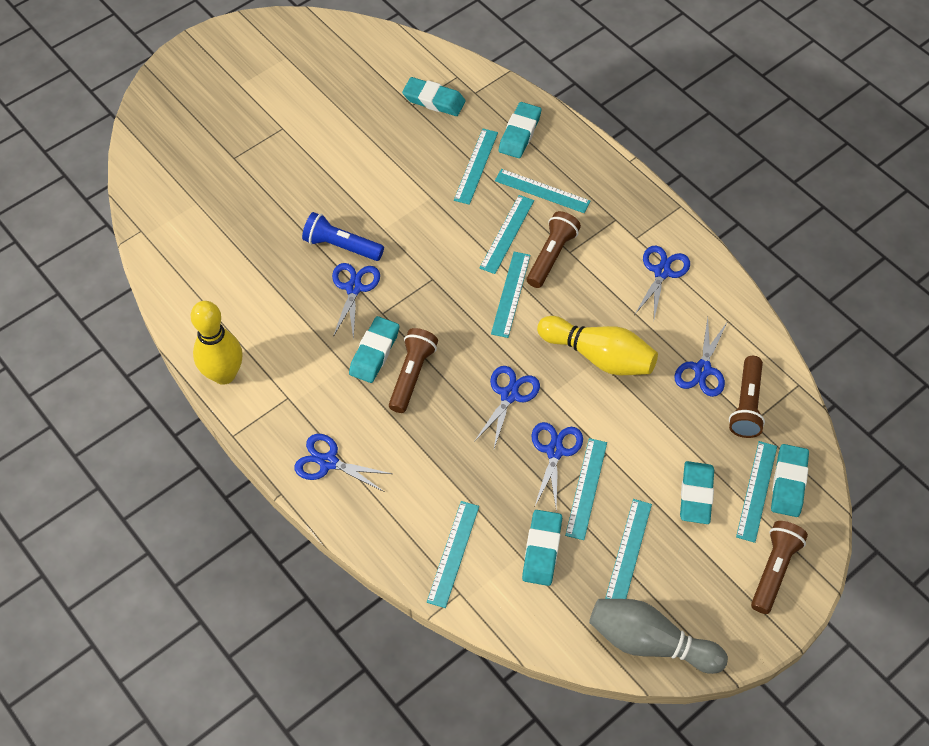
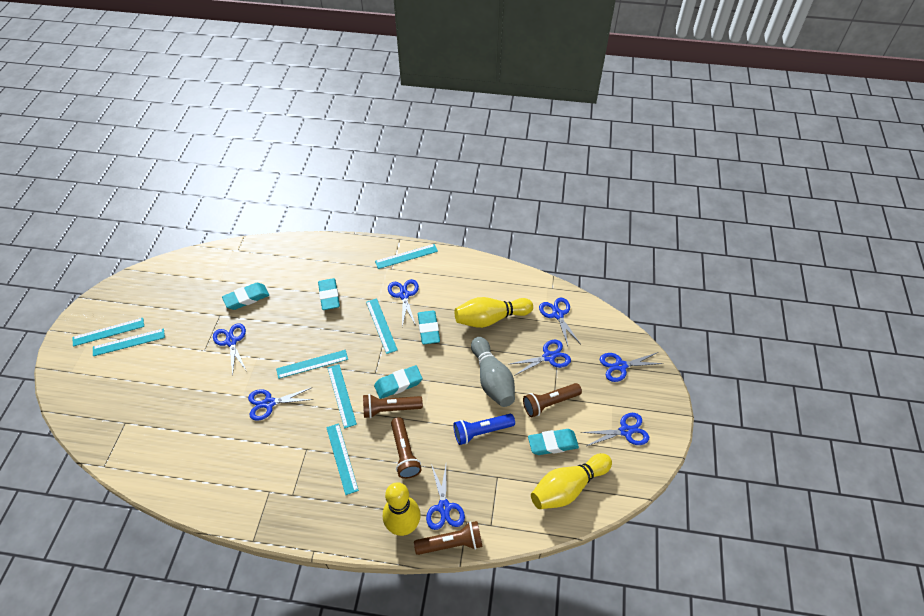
blue scissors: 6 -> 8
turquoise eraser: 6 -> 5
turquoise ruler: 8 -> 7
yellow bowling pin: 2 -> 3

